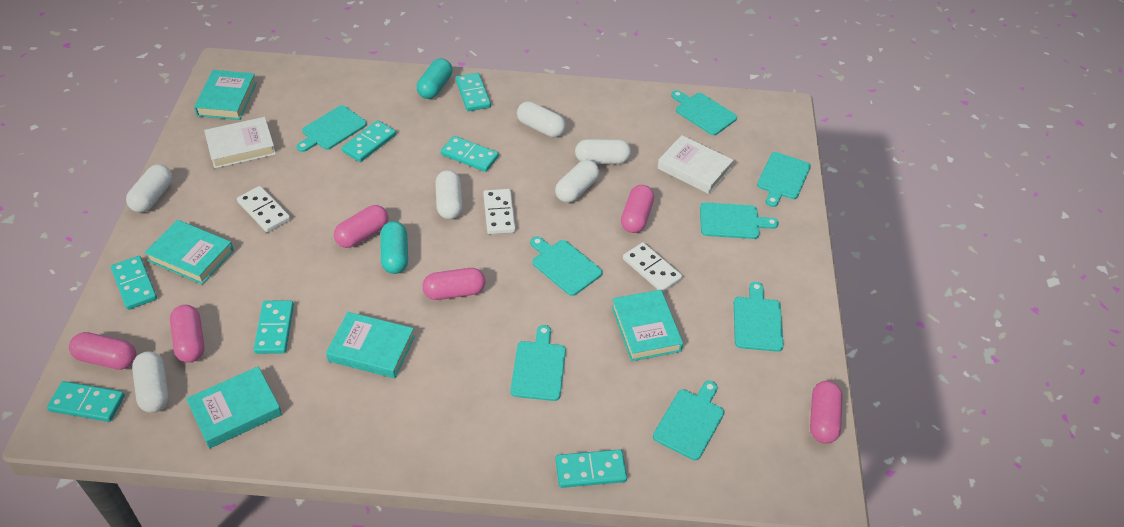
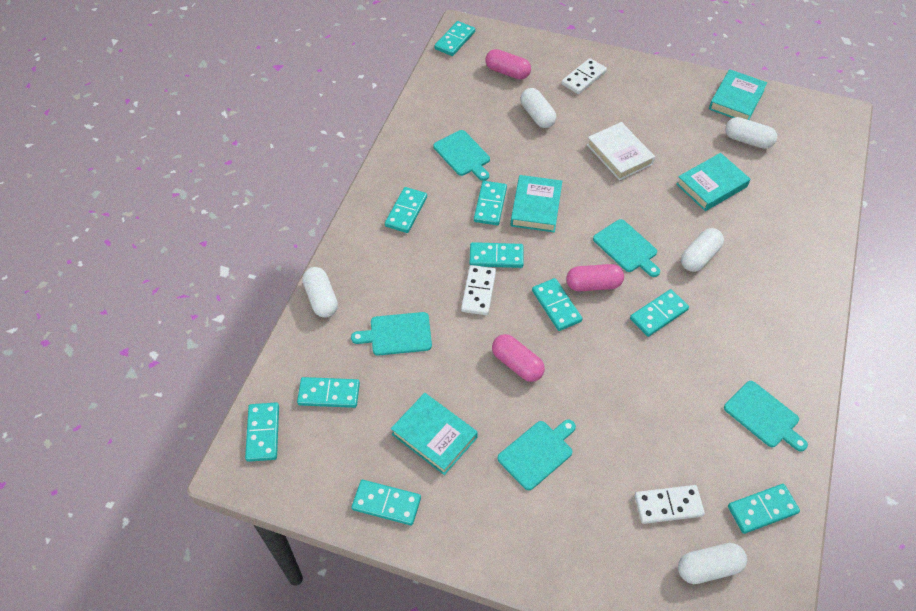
pink capsule: 6 -> 3
turquoise book: 5 -> 4
turquoise capsule: 2 -> 0
turquoise cutting board: 8 -> 5
turquoise domino: 7 -> 10
white book: 2 -> 1
white capsule: 6 -> 5

